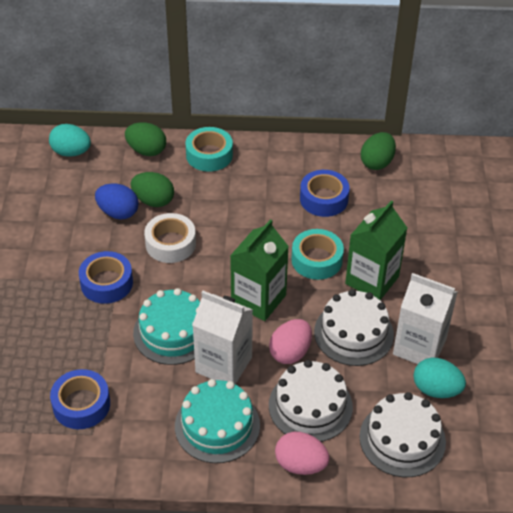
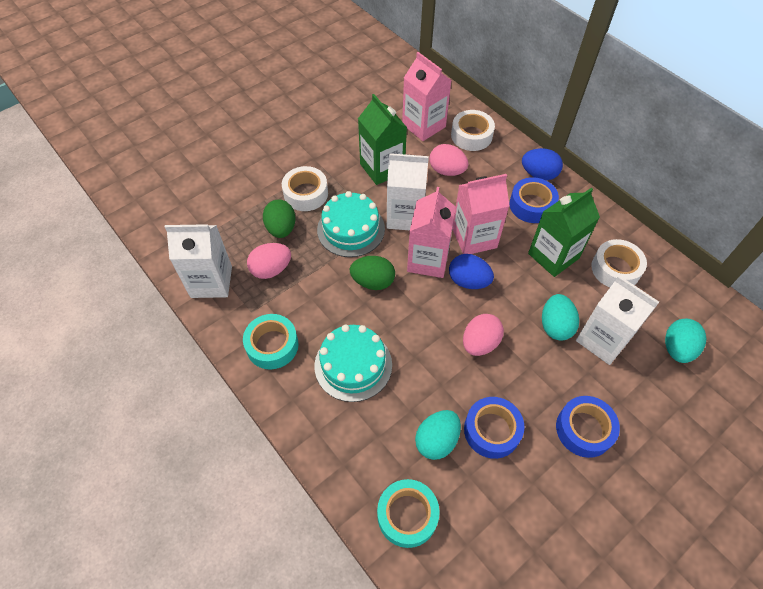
blue egg: 1 -> 2
green egg: 3 -> 2
pink carton: 0 -> 3
pink egg: 2 -> 3
turquoise egg: 2 -> 3
white cake: 3 -> 0
white carton: 2 -> 3
white tape: 1 -> 3

